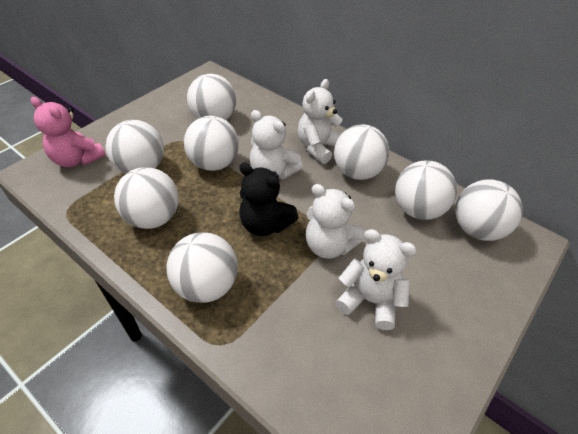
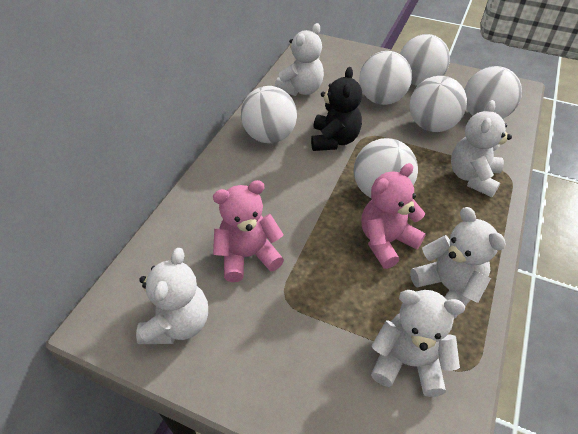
pink teddy bear: 1 -> 2
white ball: 8 -> 6
white teddy bear: 4 -> 5

